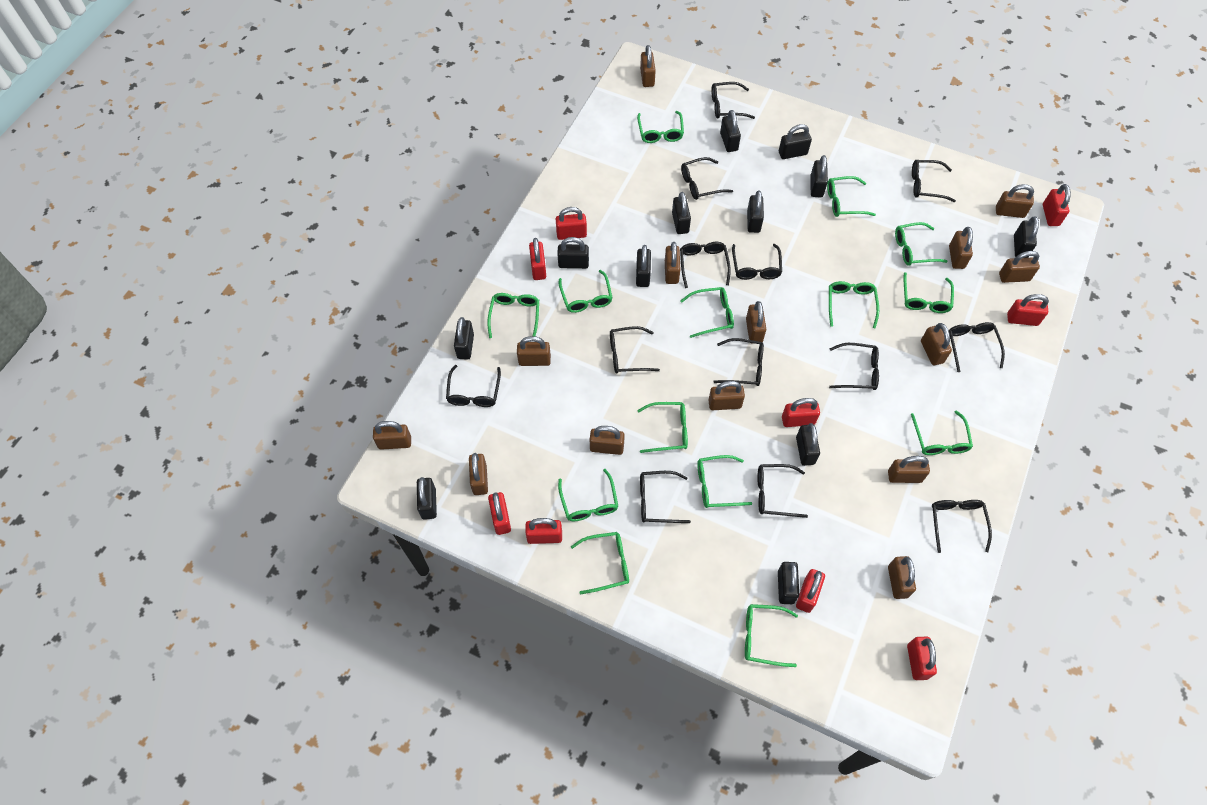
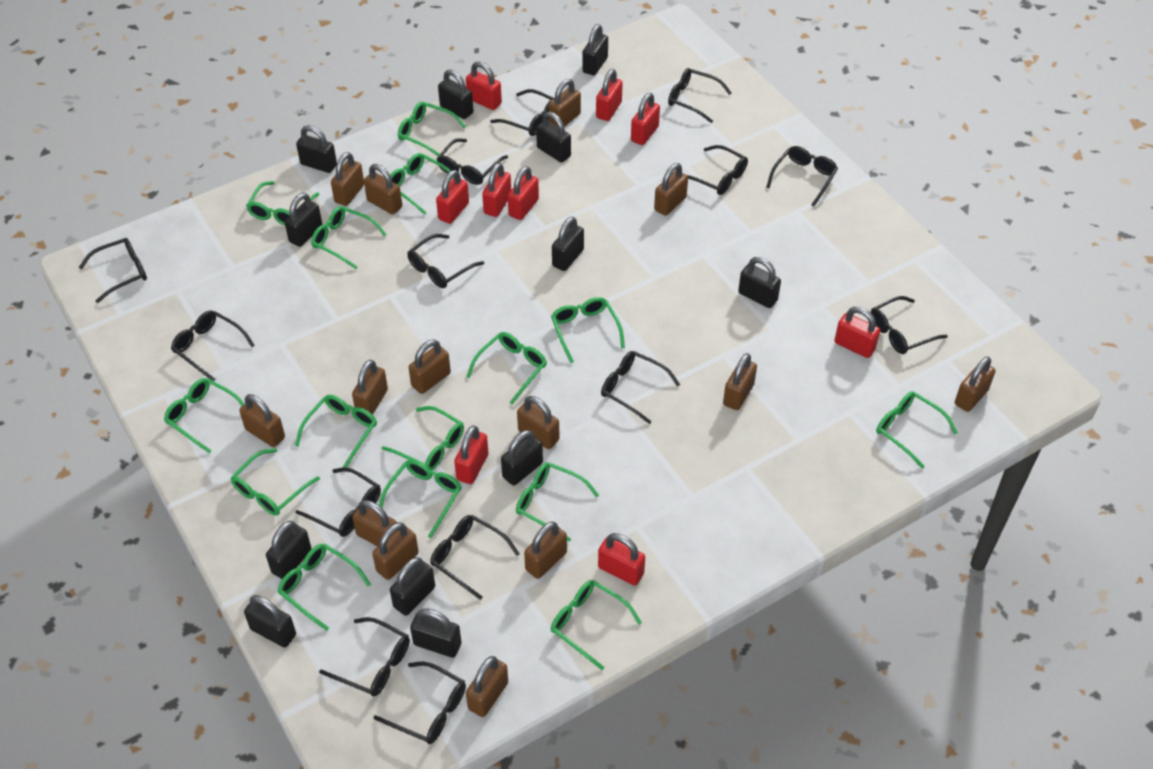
black glasses: 13 -> 14
green glasses: 14 -> 15

